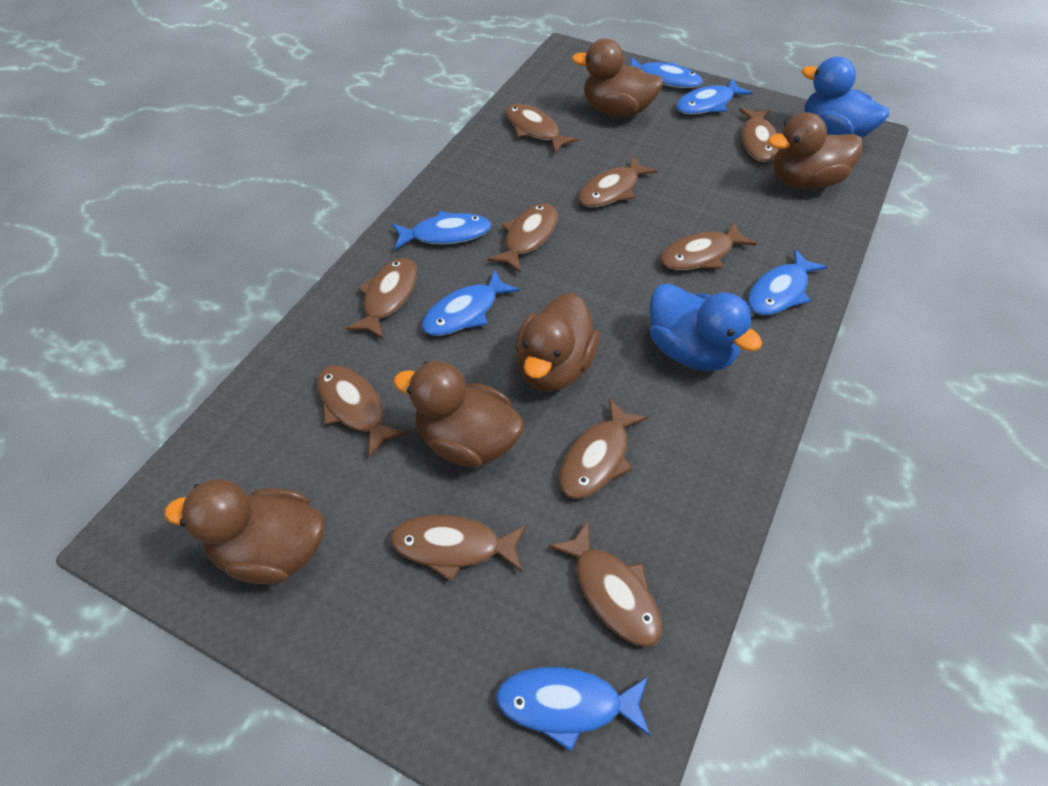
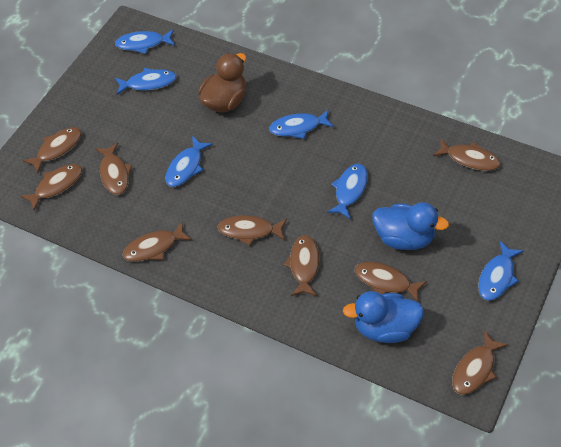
brown duck: 5 -> 1
brown fish: 10 -> 9

